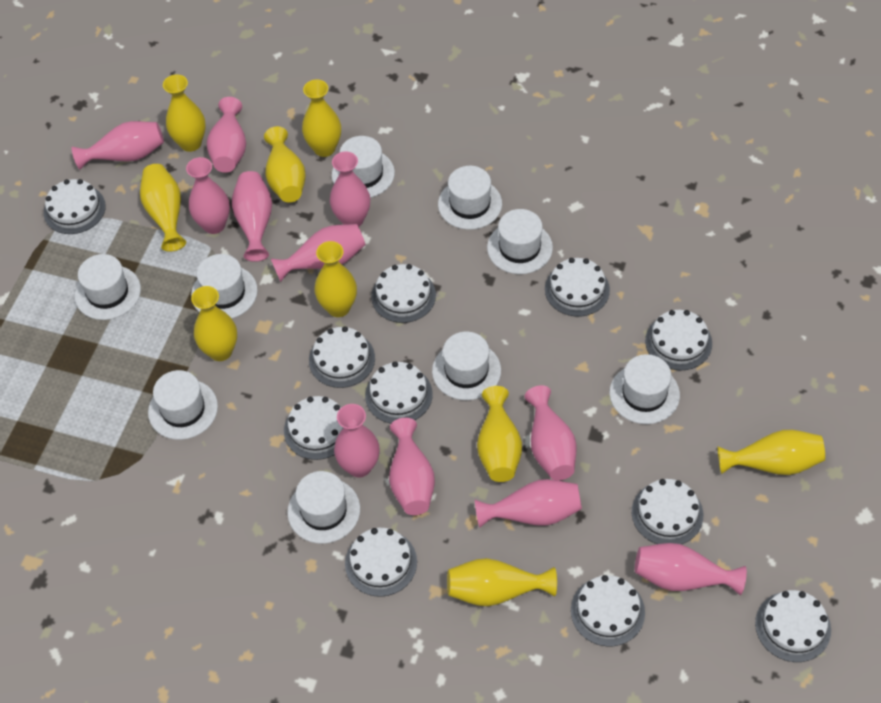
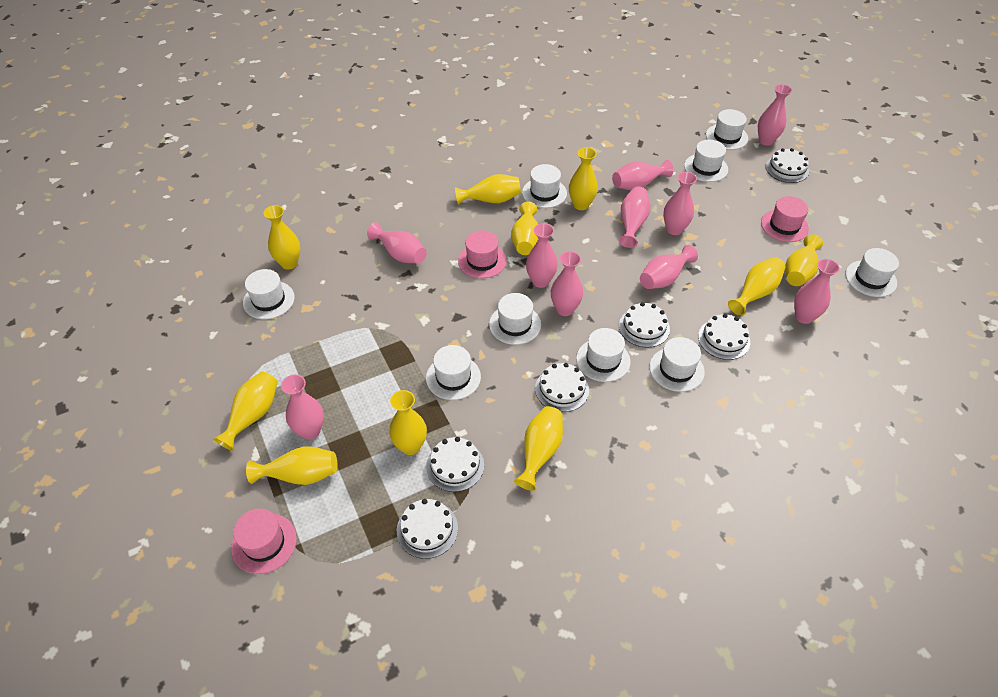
pink hat: 0 -> 3
pink vase: 11 -> 10
white cake: 11 -> 6
yellow vase: 9 -> 10

